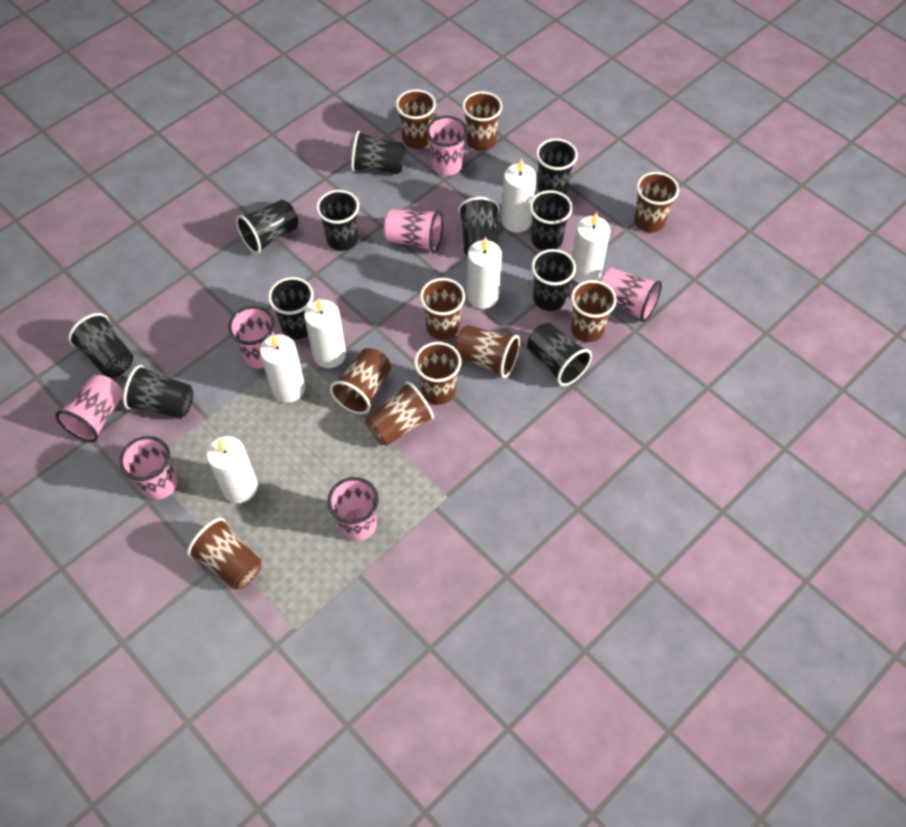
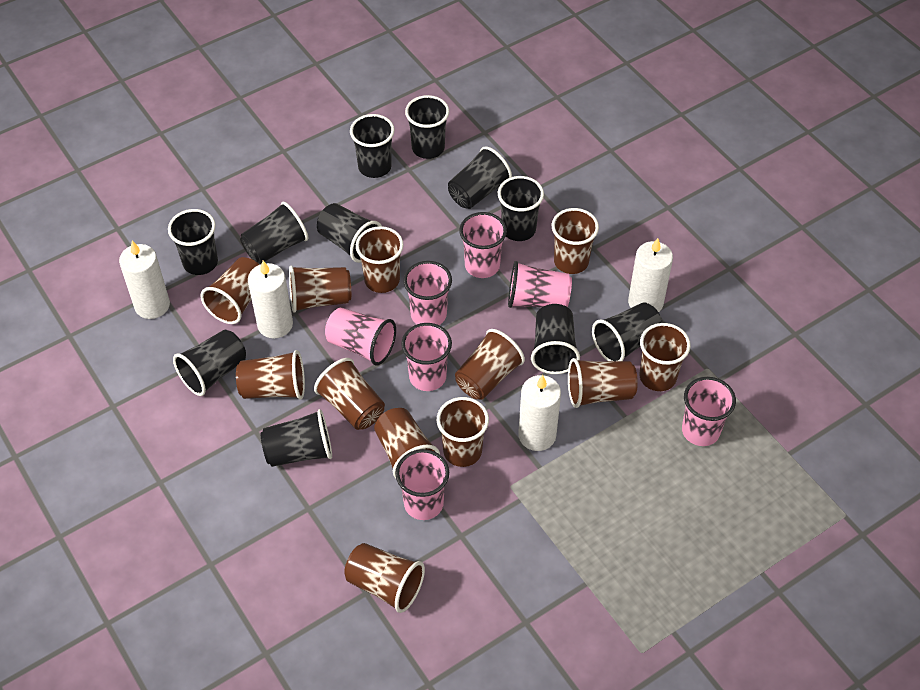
brown cup: 10 -> 12
white candle: 6 -> 4

